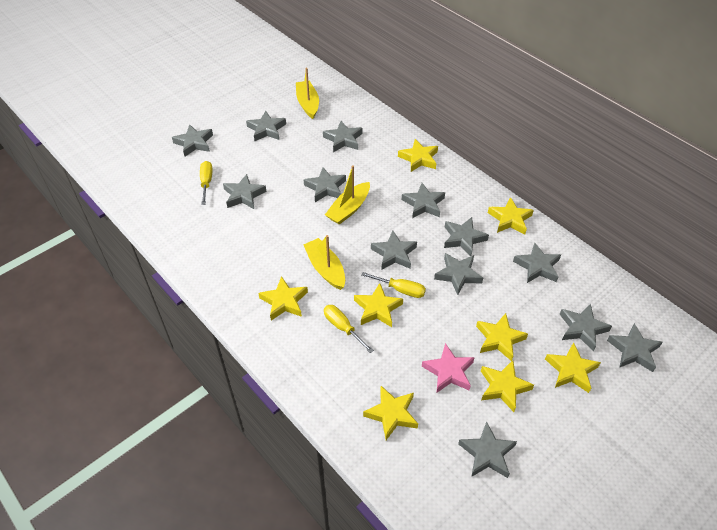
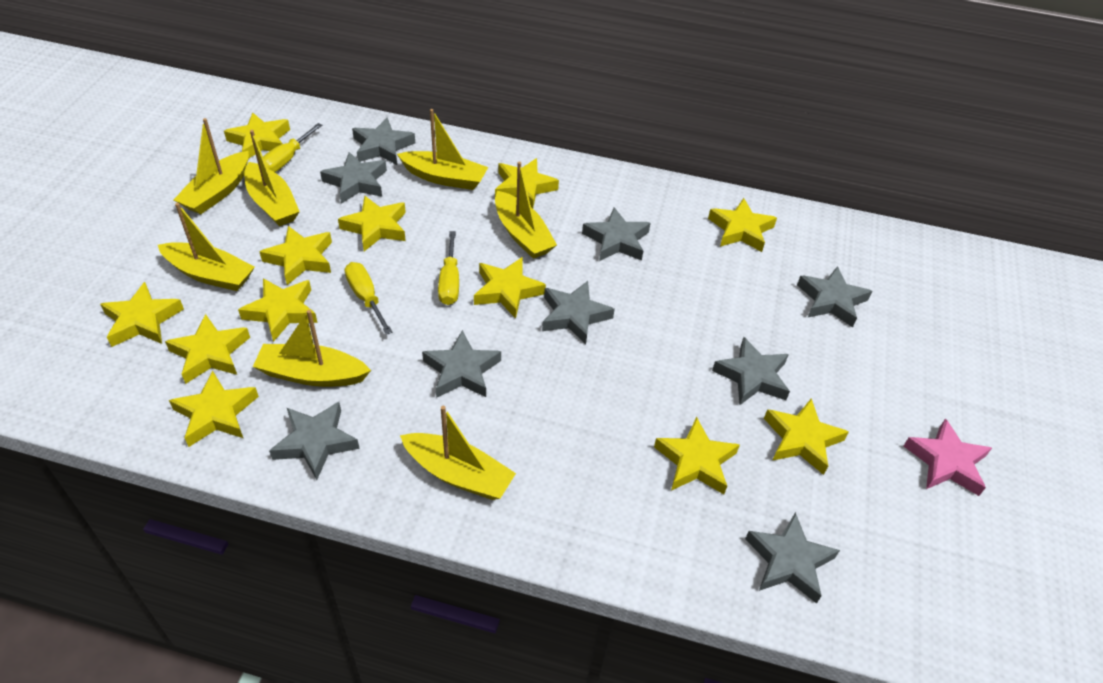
grey star: 13 -> 9
yellow boat: 3 -> 7
yellow star: 8 -> 12

